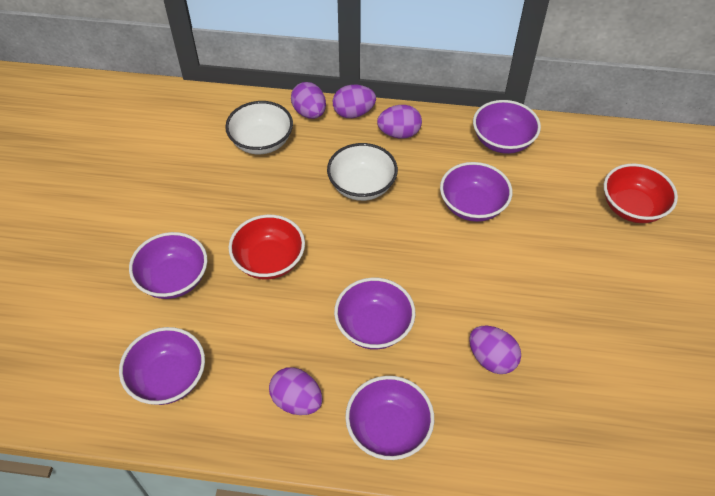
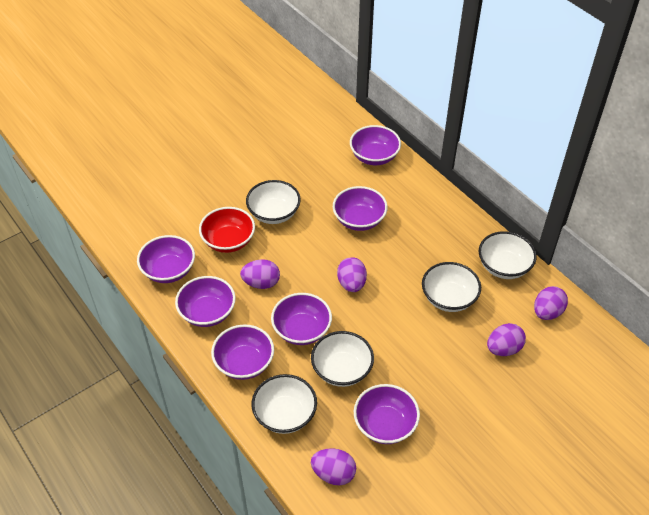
purple bowl: 6 -> 7
red bowl: 2 -> 1
white bowl: 2 -> 5

